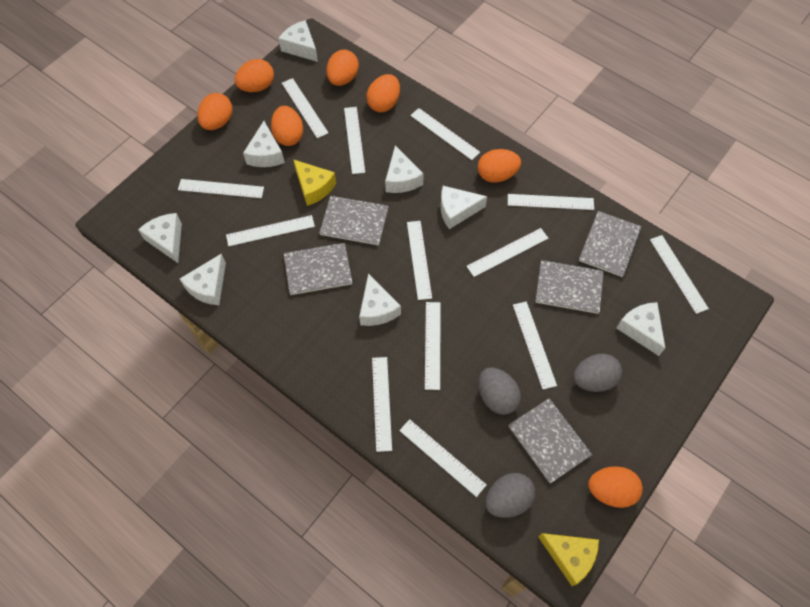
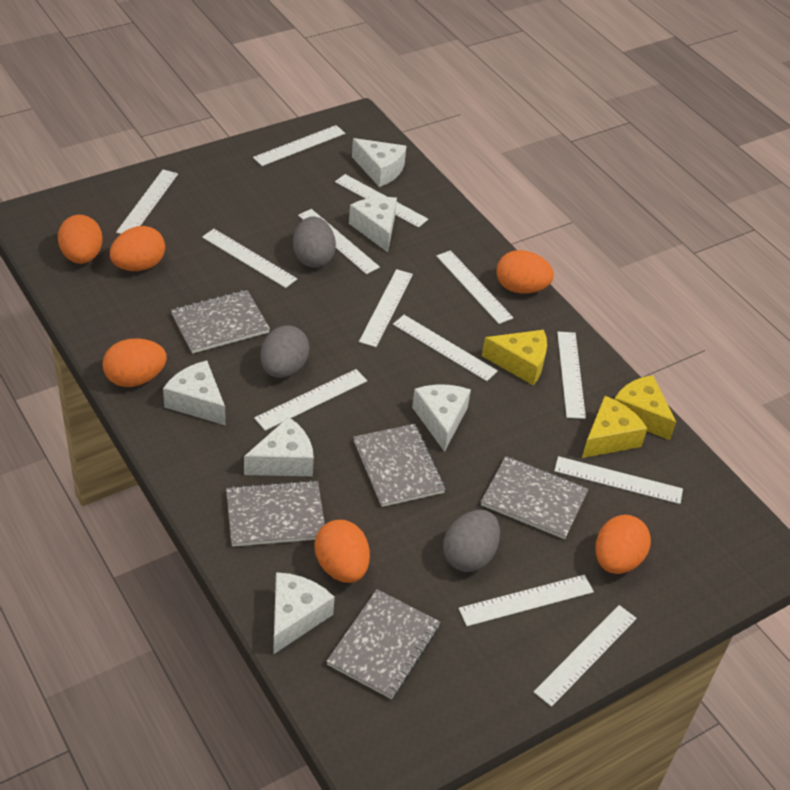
orange egg: 7 -> 6
white cheese: 8 -> 6
yellow cheese: 2 -> 3

